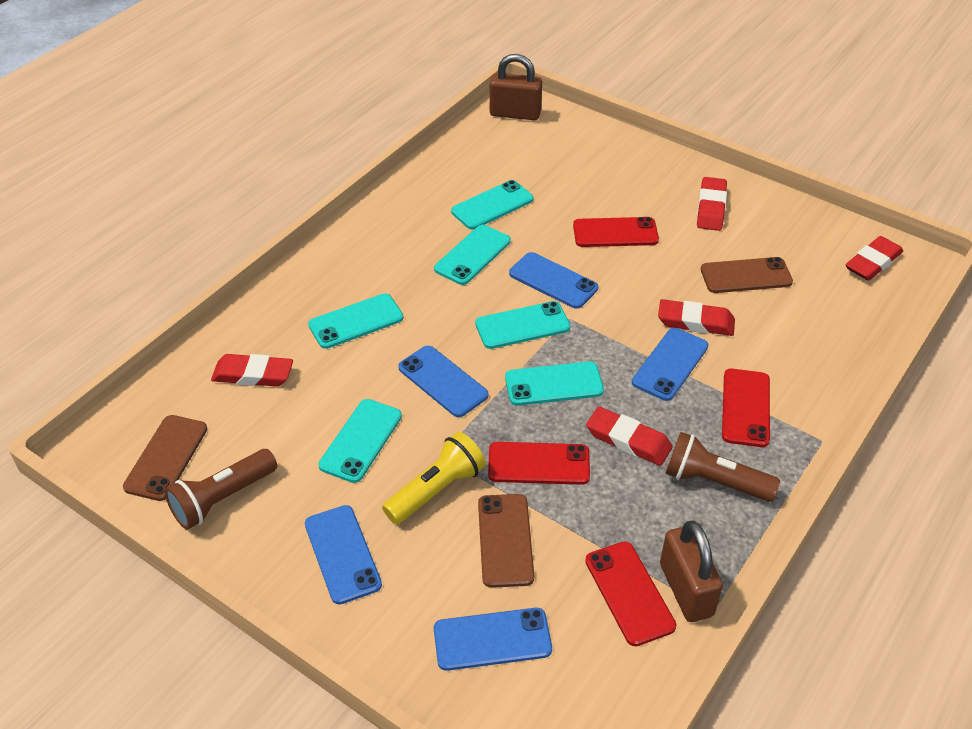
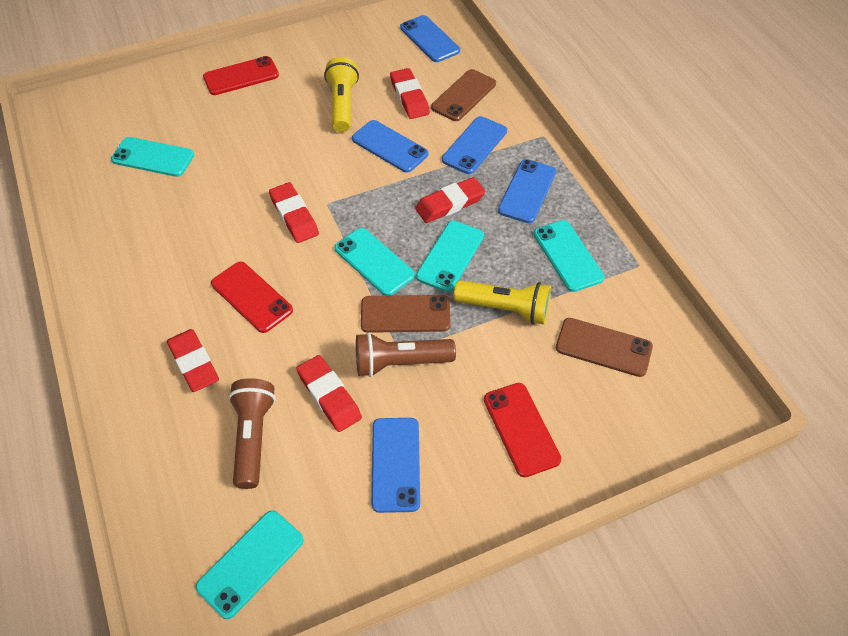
brown padlock: 2 -> 0
red phone: 4 -> 3
turquoise phone: 6 -> 5
yellow flashlight: 1 -> 2

